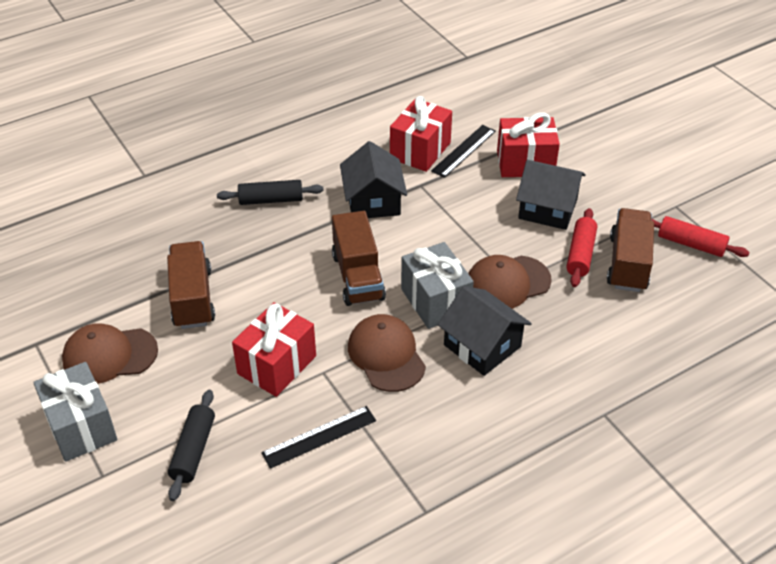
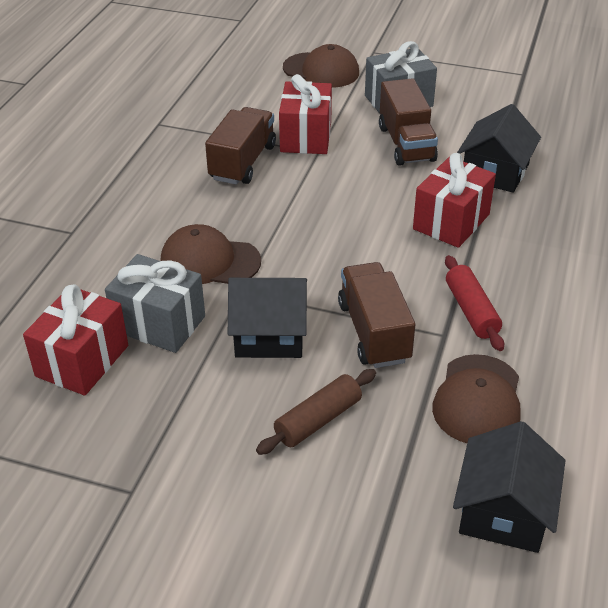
black rolling pin: 2 -> 0
black ruler: 2 -> 0
brown rolling pin: 0 -> 1
red rolling pin: 2 -> 1

